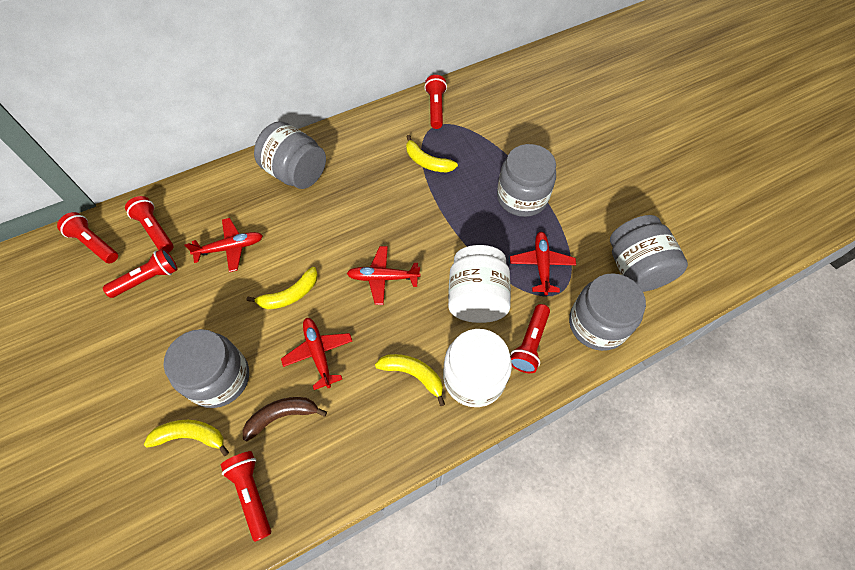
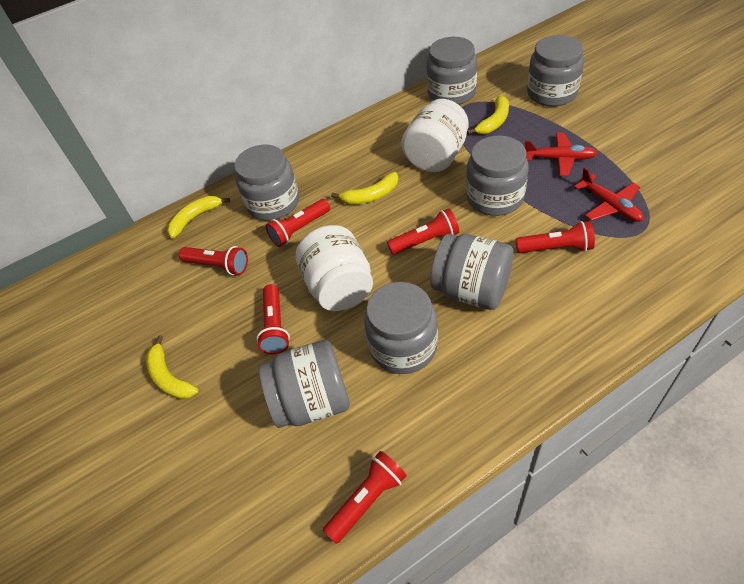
brown banana: 1 -> 0
grey jar: 5 -> 7
red plane: 4 -> 2

